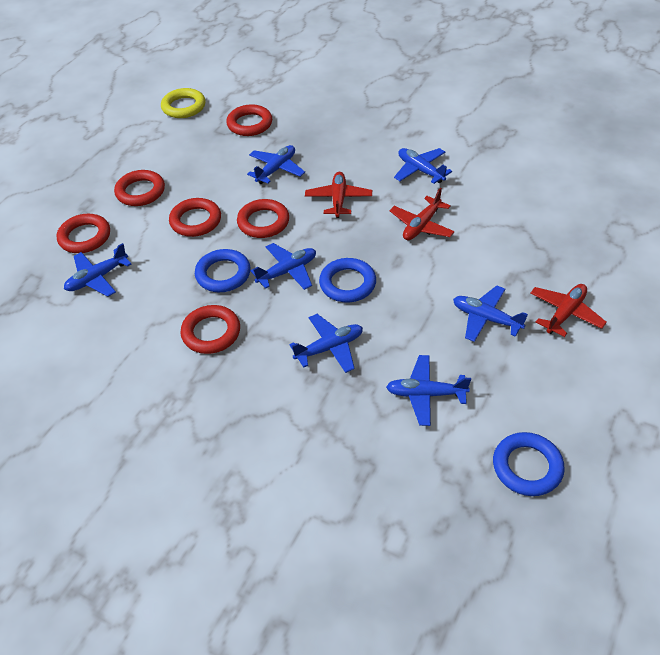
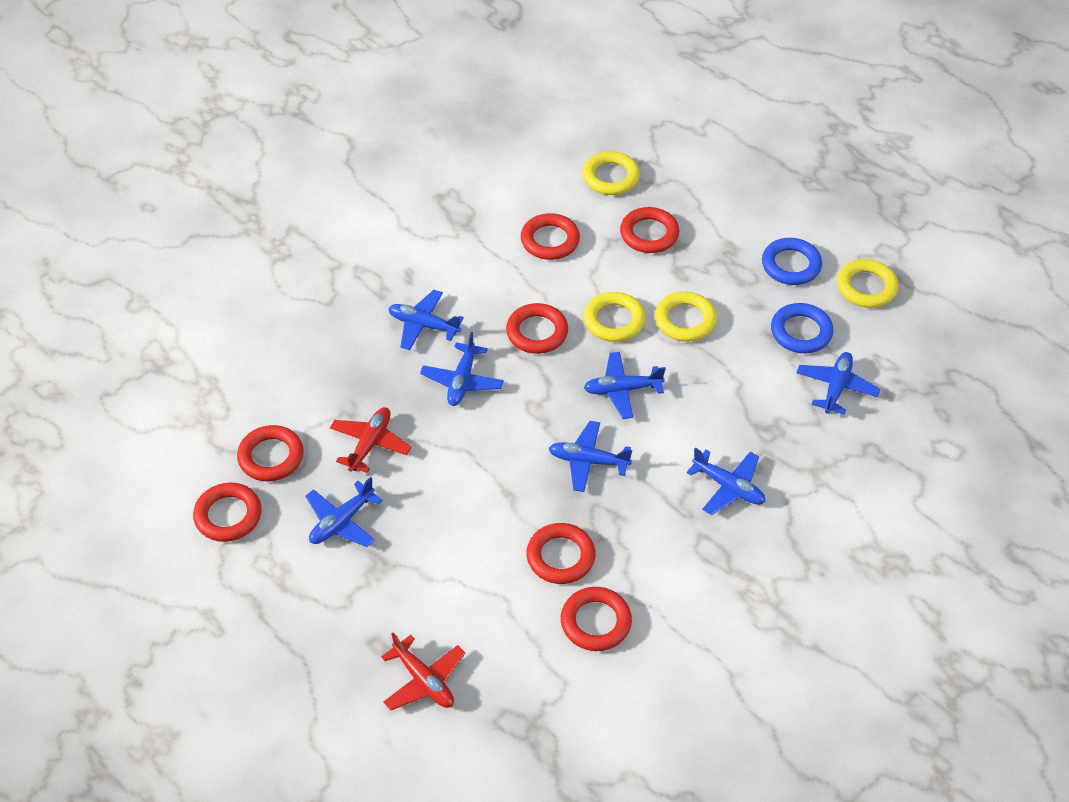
blue ring: 3 -> 2
red plane: 3 -> 2
red ring: 6 -> 7
yellow ring: 1 -> 4

